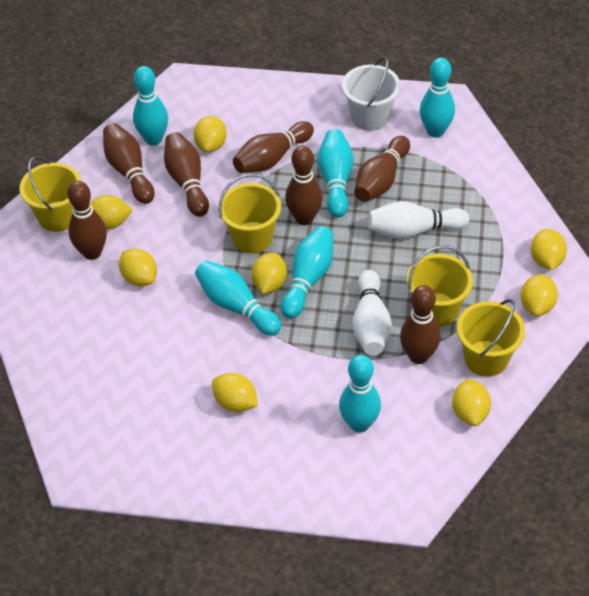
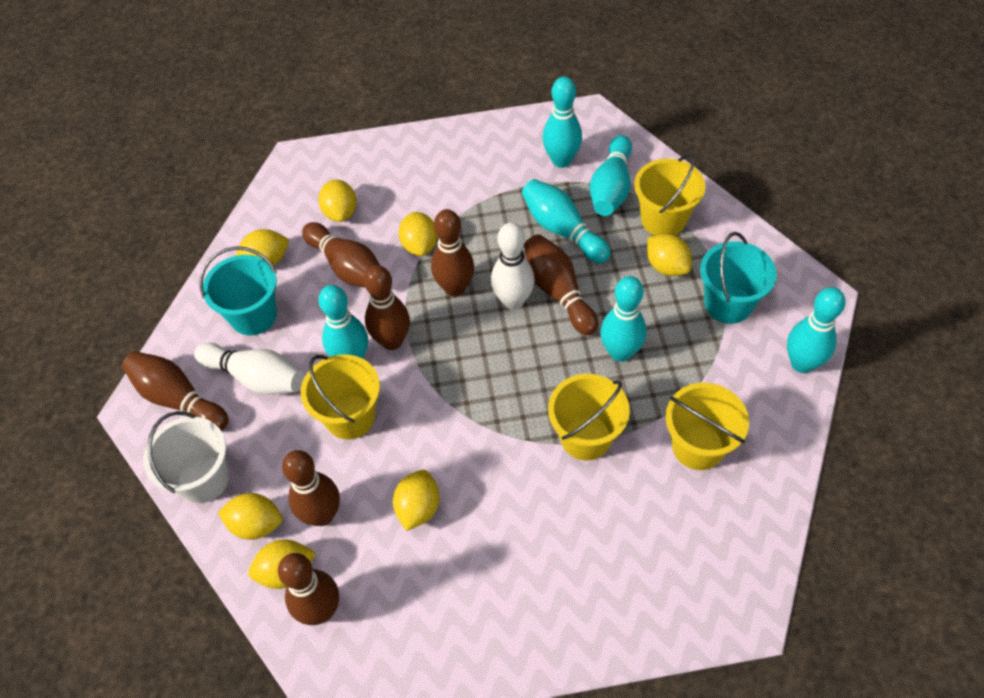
turquoise bucket: 0 -> 2
yellow lemon: 8 -> 7

